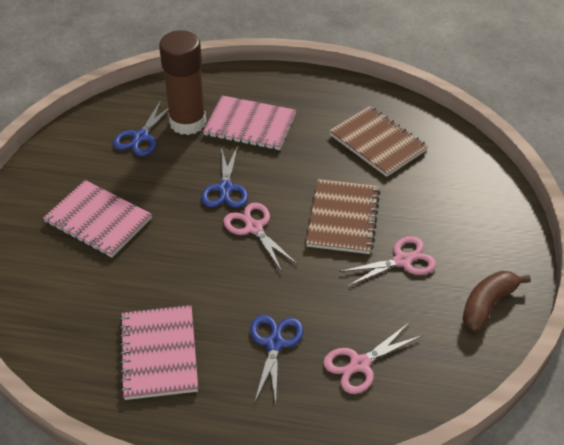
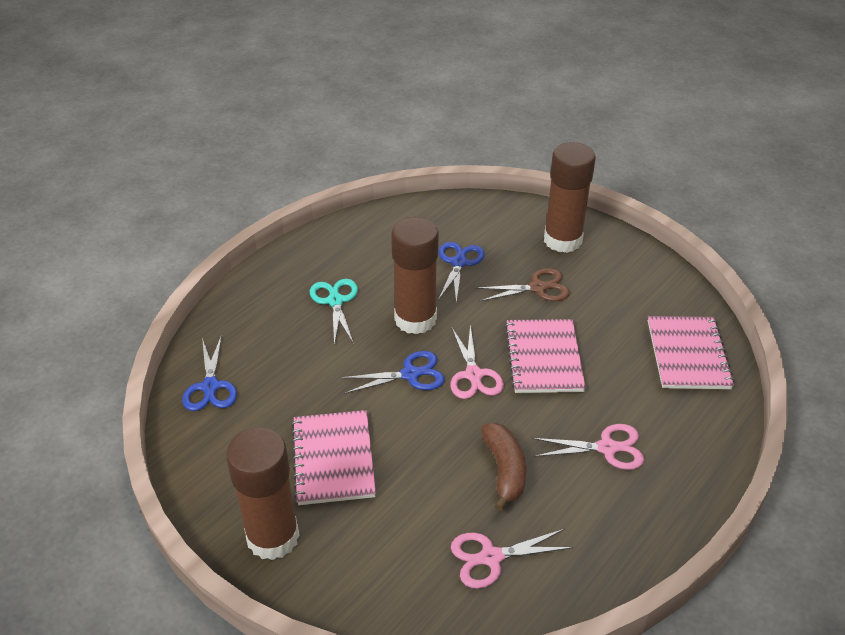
brown glue stick: 1 -> 3
brown notebook: 2 -> 0
brown scissors: 0 -> 1
turquoise scissors: 0 -> 1

